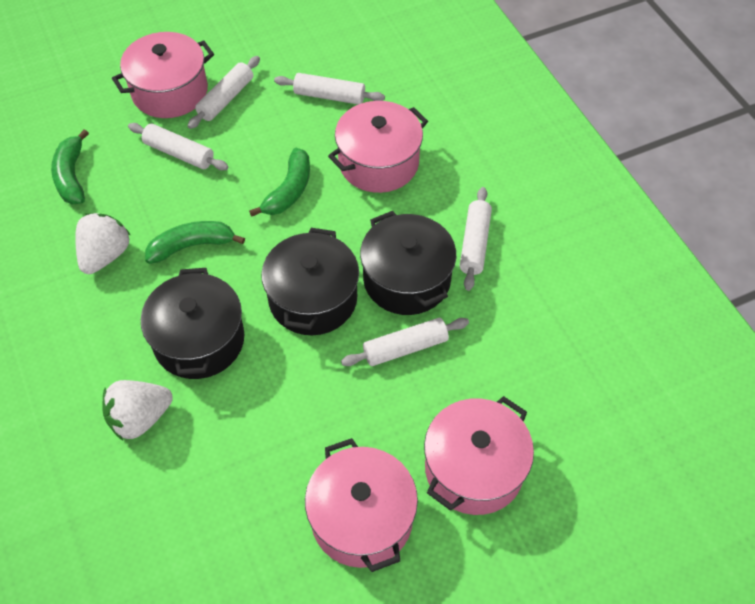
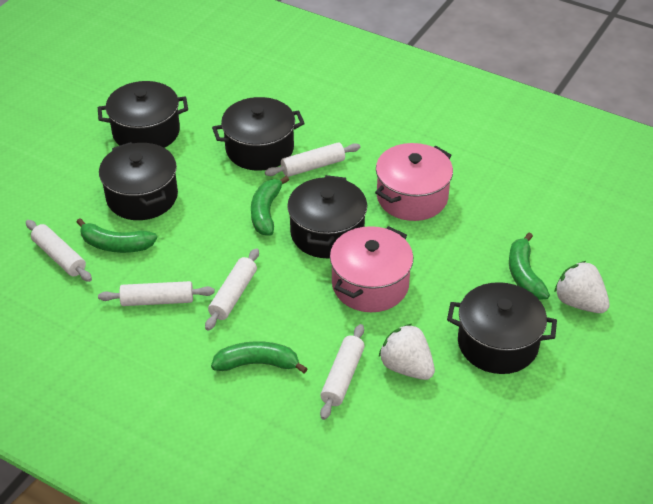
black pot: 3 -> 5
green banana: 3 -> 4
pink pot: 4 -> 2

